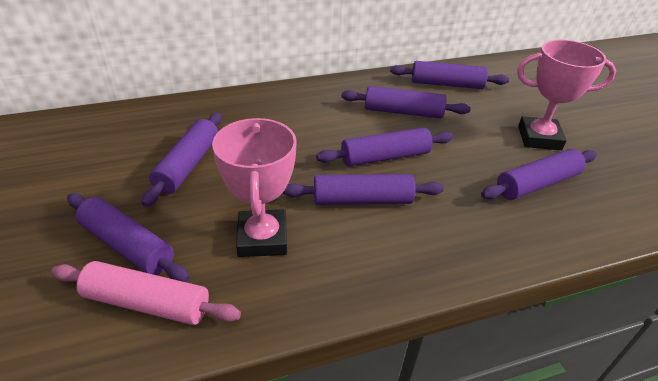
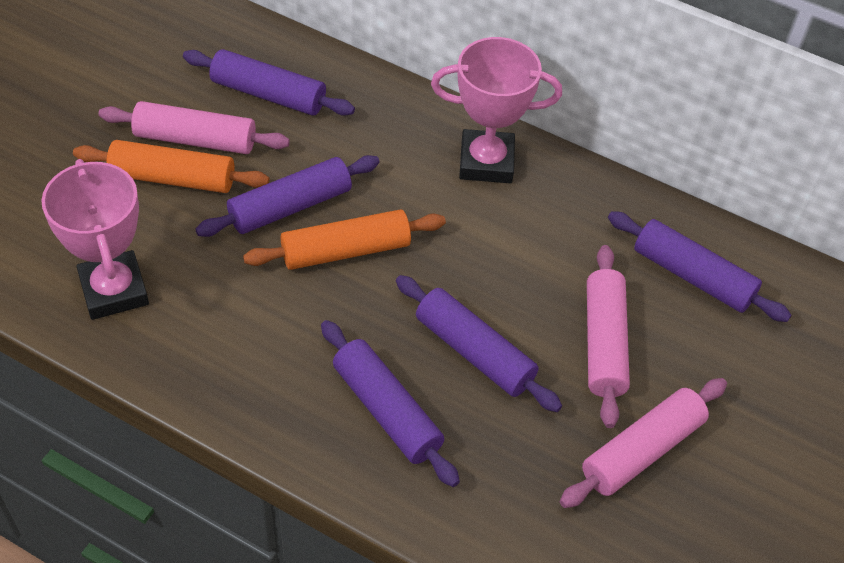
orange rolling pin: 0 -> 2
pink rolling pin: 1 -> 3
purple rolling pin: 7 -> 5

